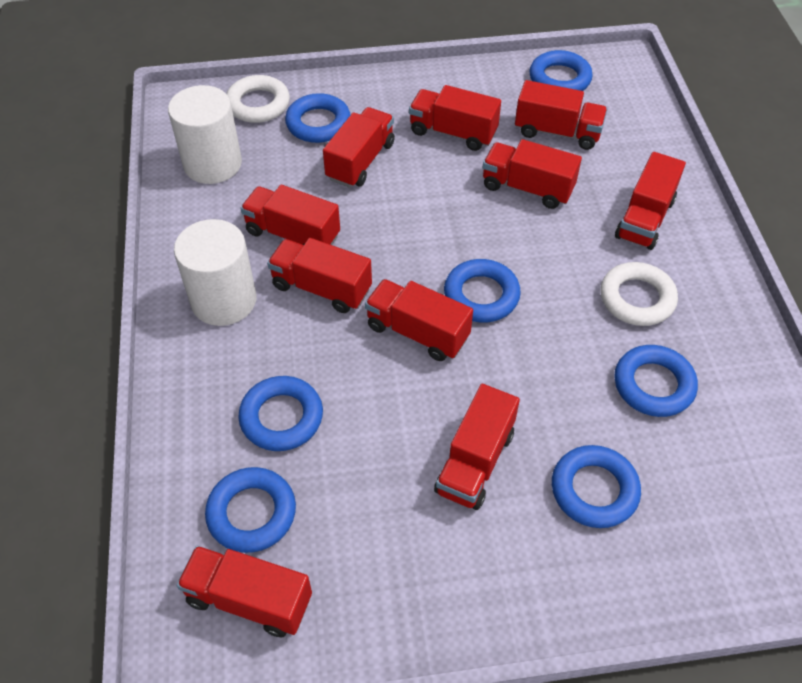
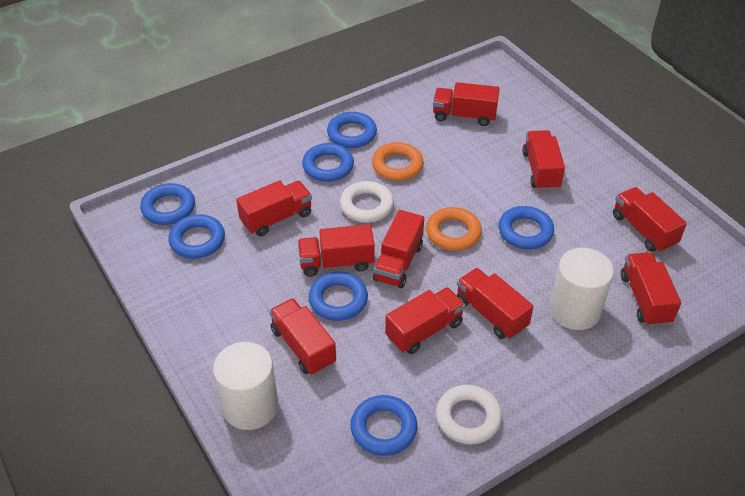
orange ring: 0 -> 2

